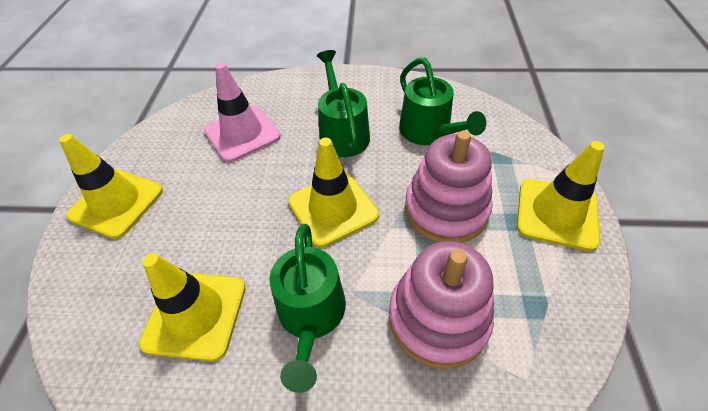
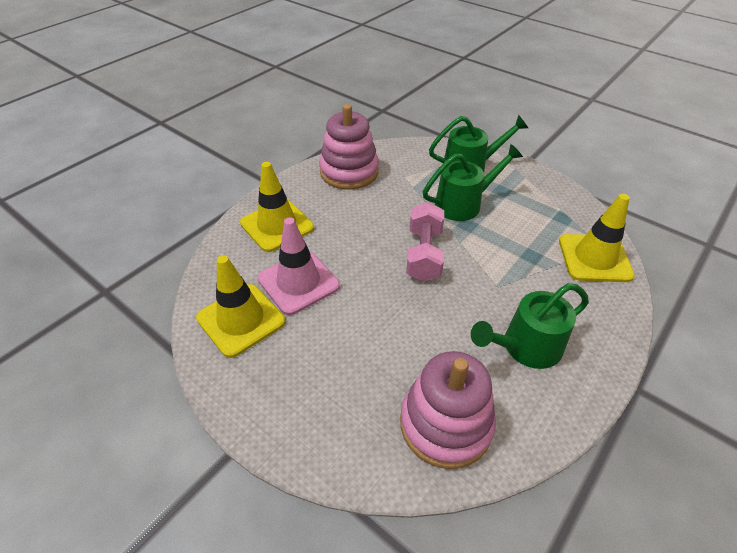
pink dumbbell: 0 -> 1
yellow traffic cone: 4 -> 3

